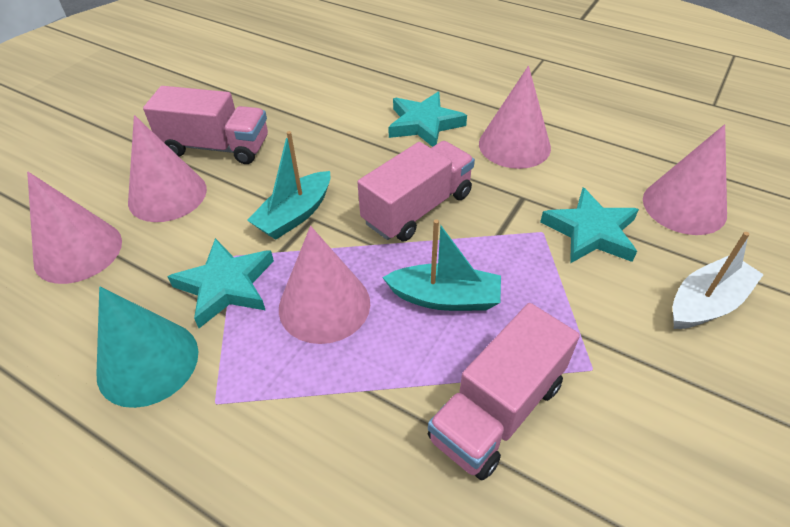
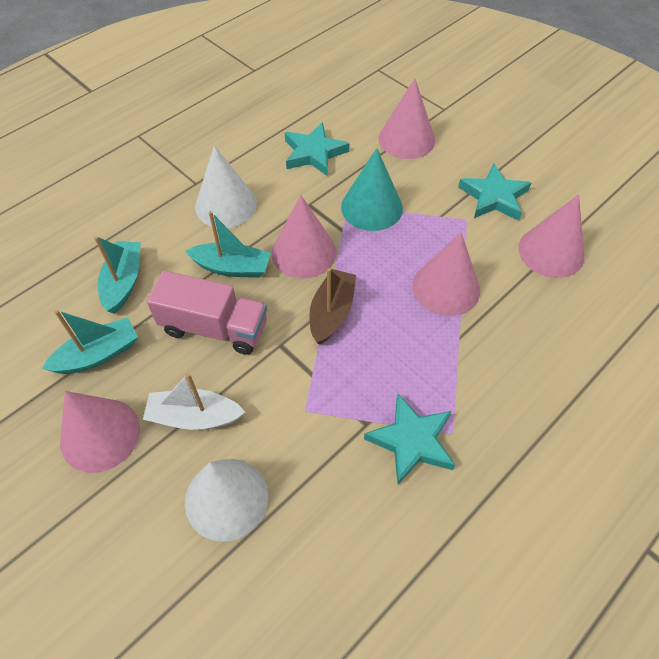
brown boat: 0 -> 1
pink truck: 3 -> 1
turquoise boat: 2 -> 3
white cone: 0 -> 2

